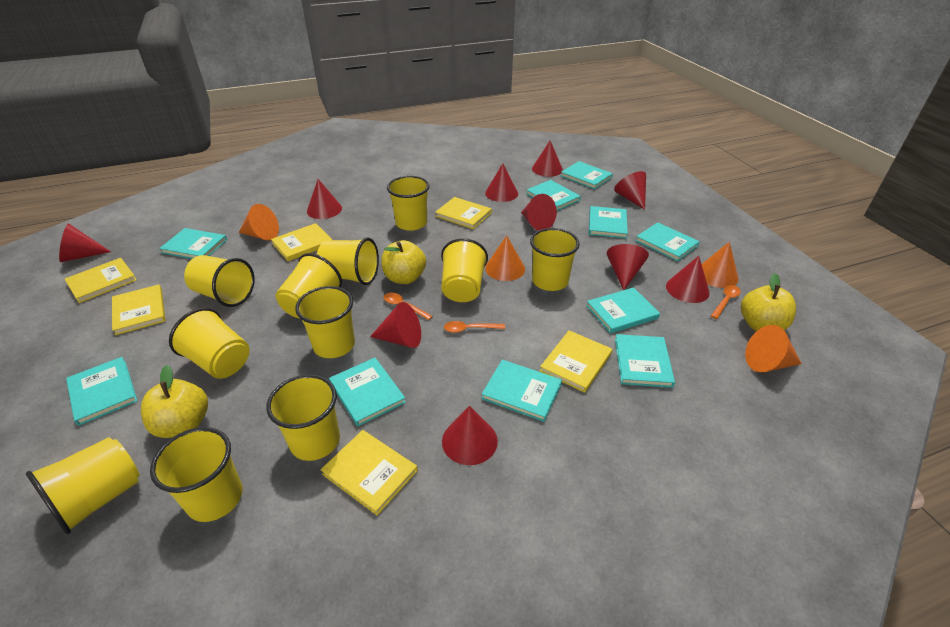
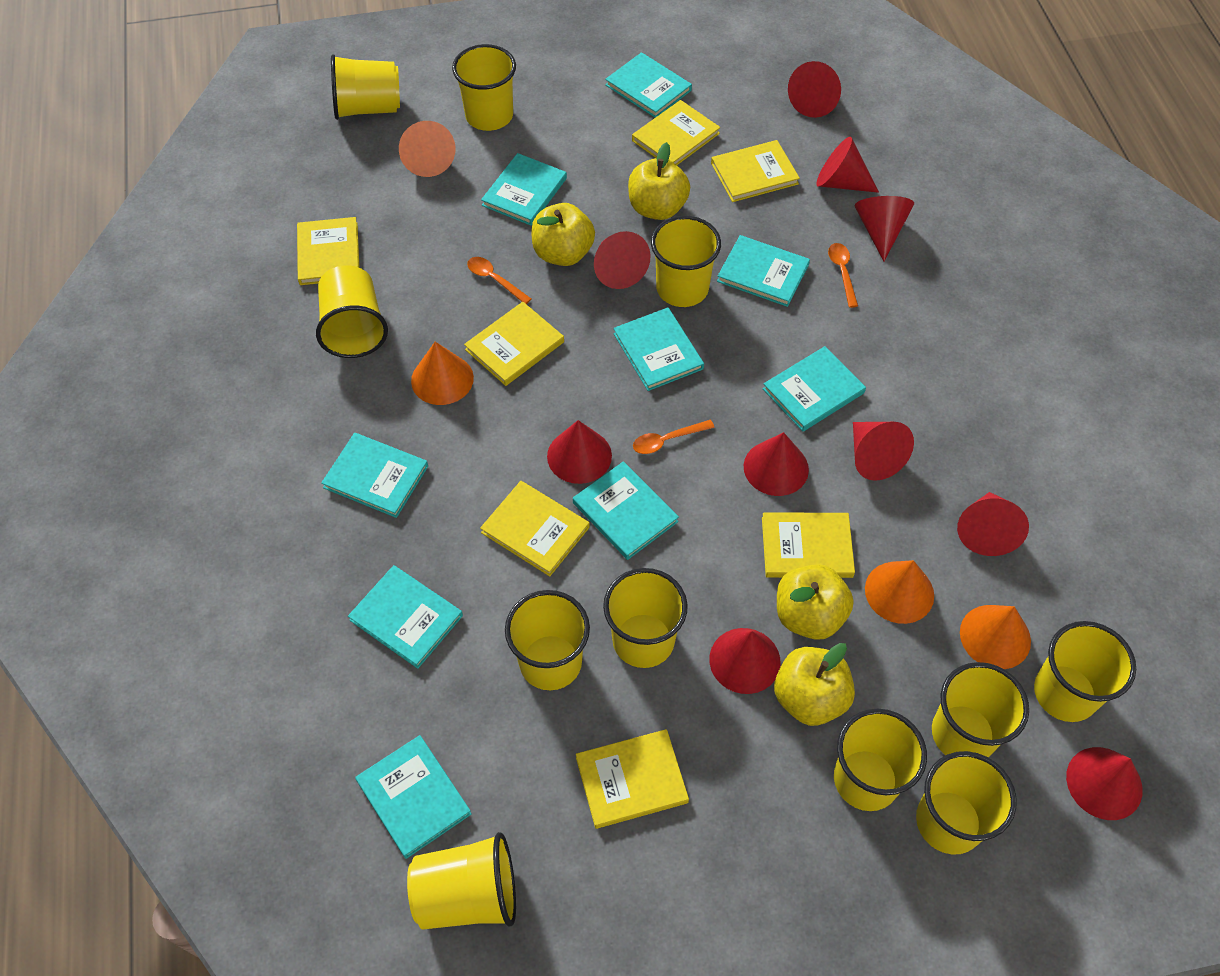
turquoise book: 10 -> 9
yellow apple: 3 -> 4
yellow book: 6 -> 7

